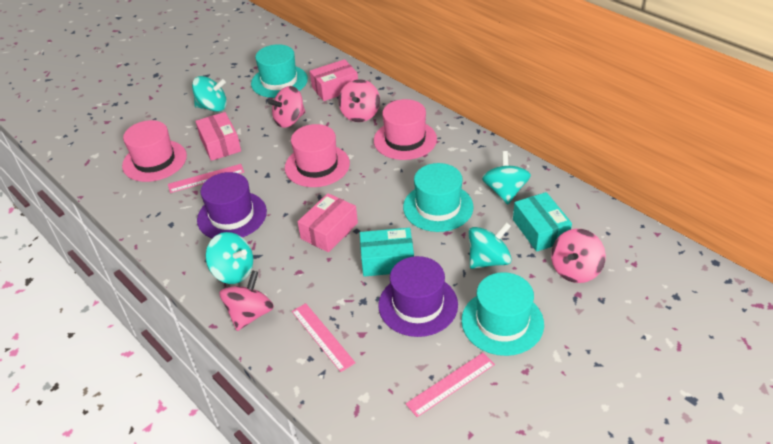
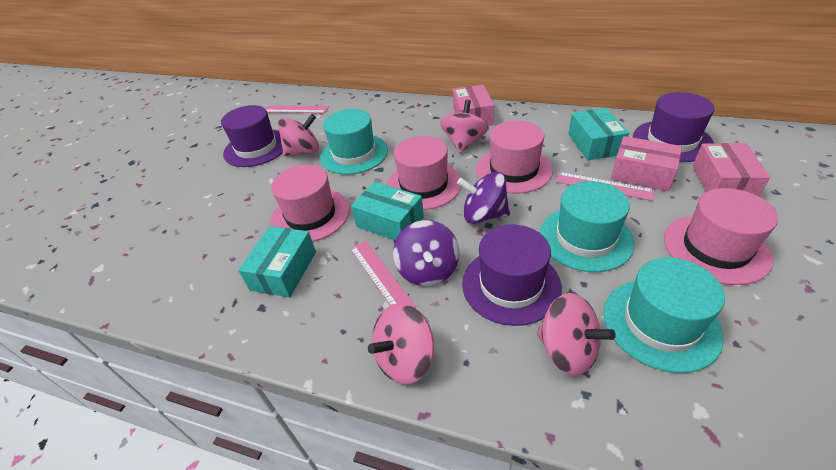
pink hat: 3 -> 4
purple hat: 2 -> 3
purple spinning top: 0 -> 2
turquoise box: 2 -> 3
turquoise spinning top: 4 -> 0

